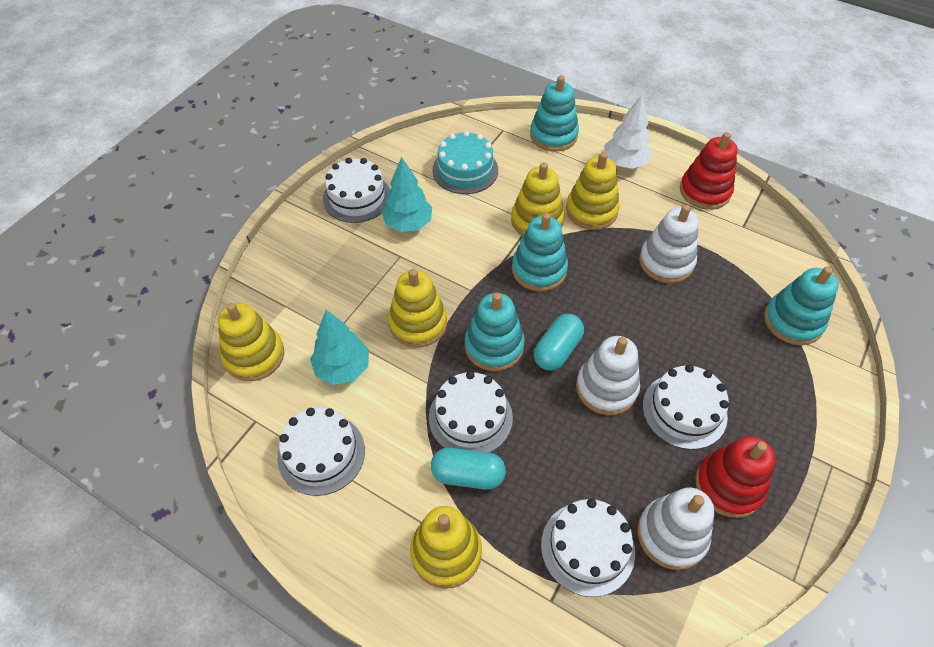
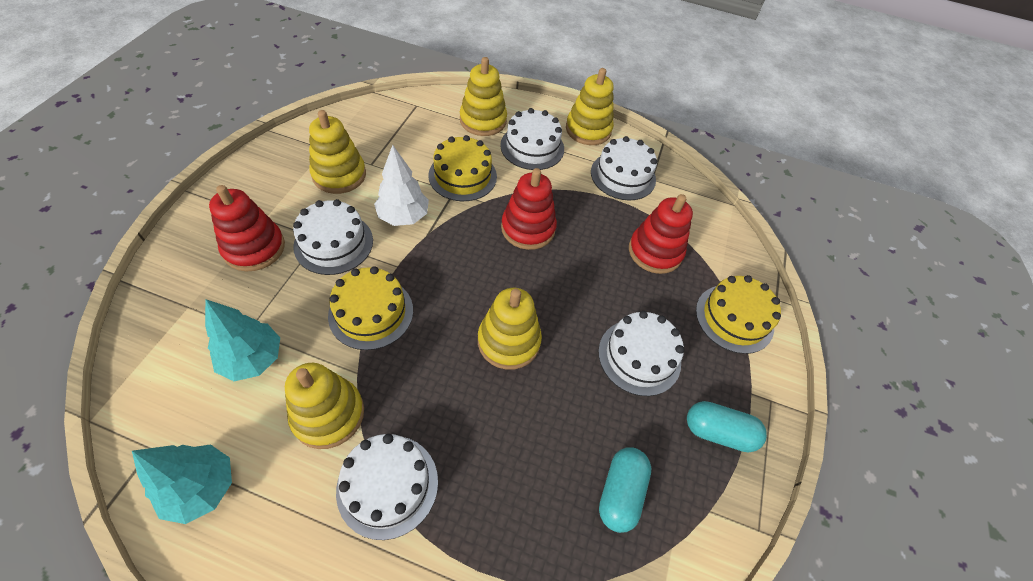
red stacking toy: 2 -> 3
turquoise cake: 1 -> 0
turquoise stacking toy: 4 -> 0
white stacking toy: 3 -> 0
yellow cake: 0 -> 3

